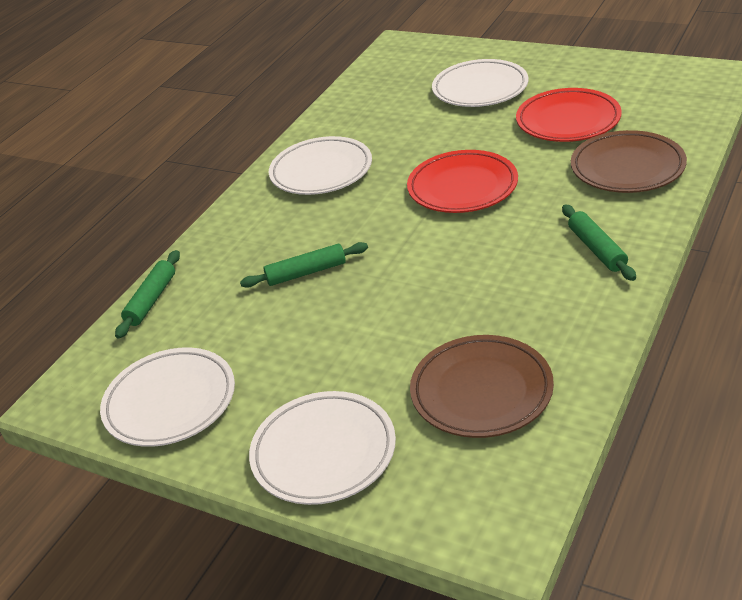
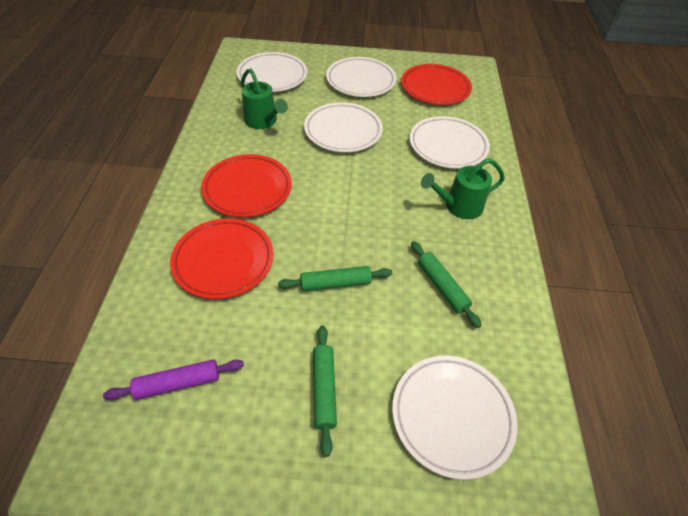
brown plate: 2 -> 0
green watering can: 0 -> 2
purple rolling pin: 0 -> 1
red plate: 2 -> 3
white plate: 4 -> 5

